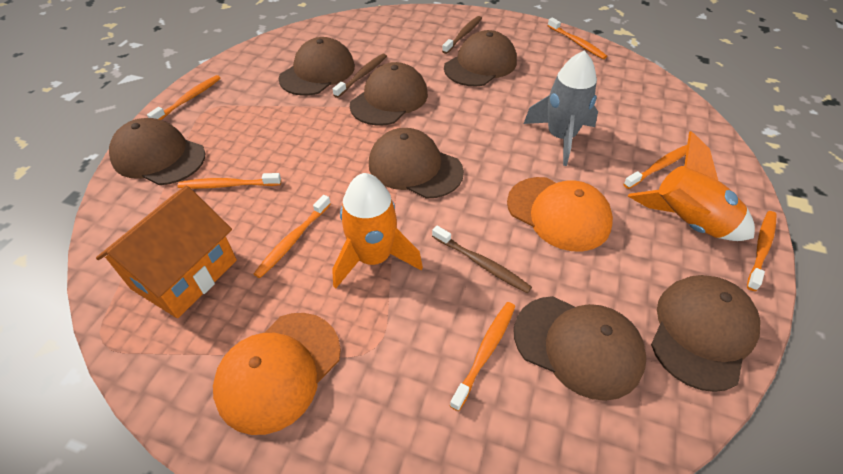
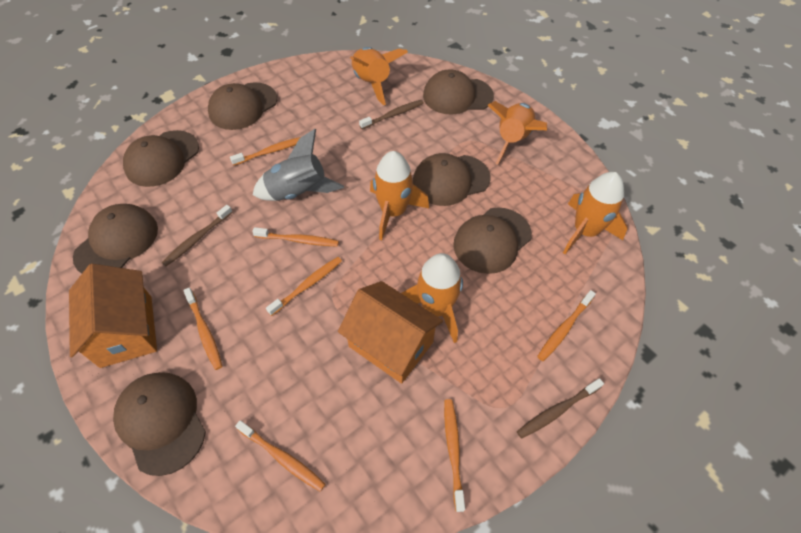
orange cap: 2 -> 0
orange house: 1 -> 2
orange rocket: 2 -> 5

